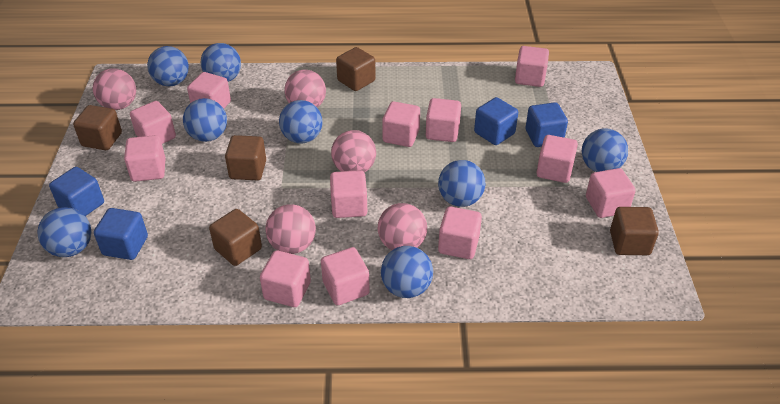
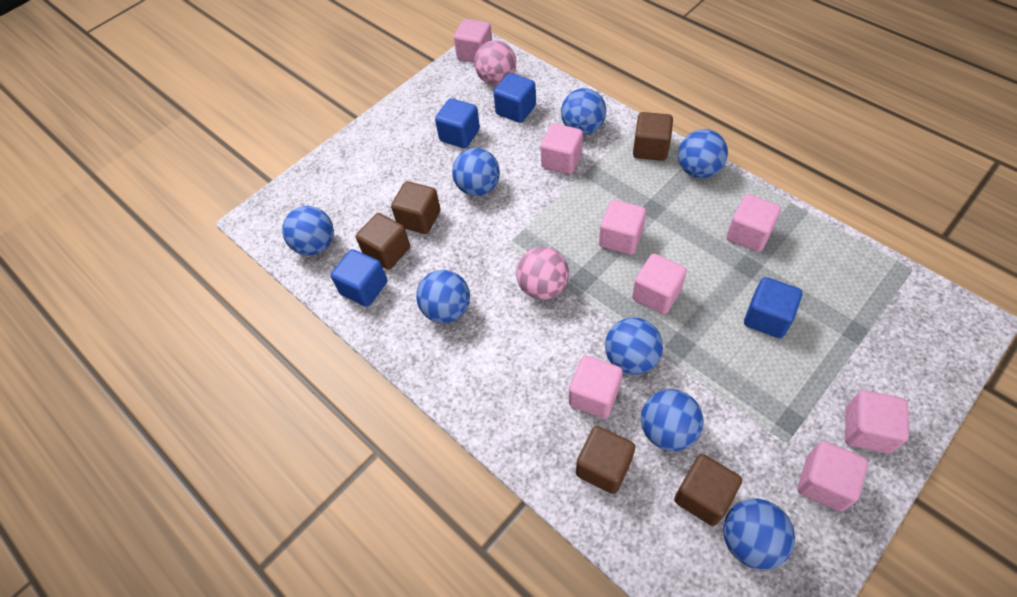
pink ball: 5 -> 2
pink cube: 12 -> 8

